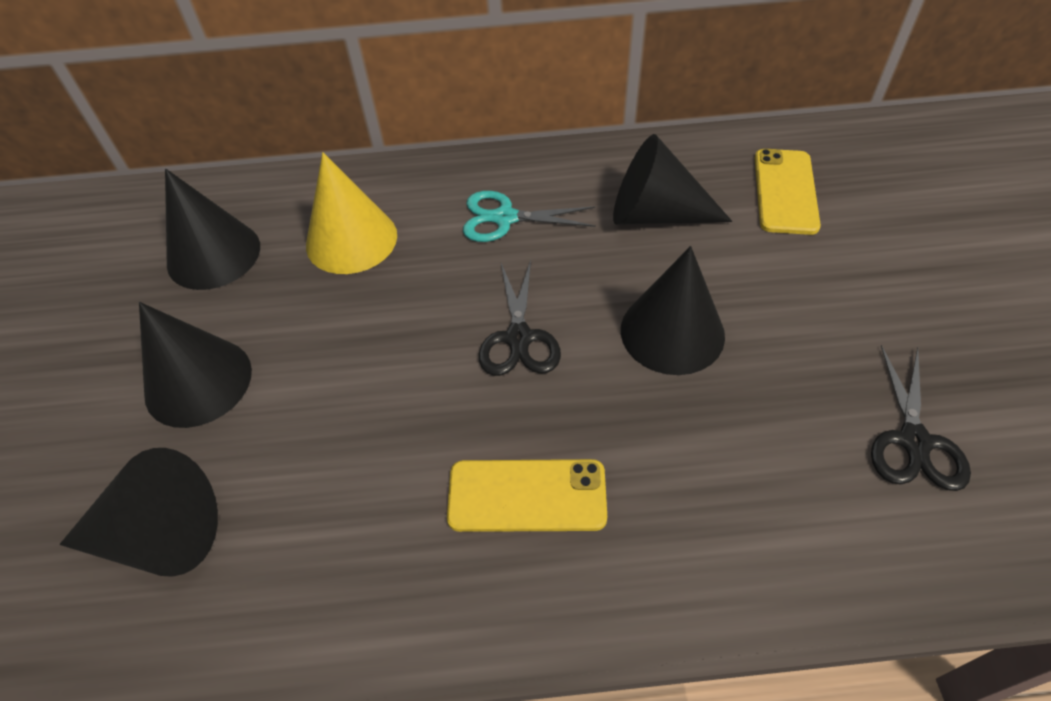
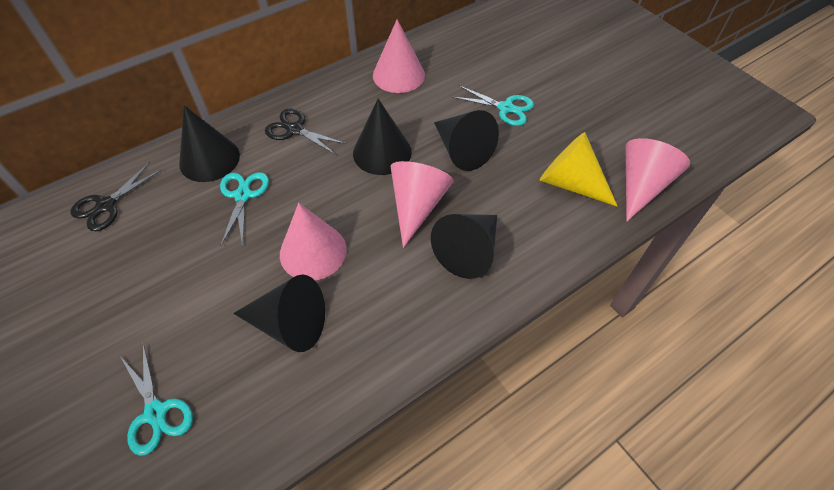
pink cone: 0 -> 4
turquoise scissors: 1 -> 3
yellow phone: 2 -> 0

